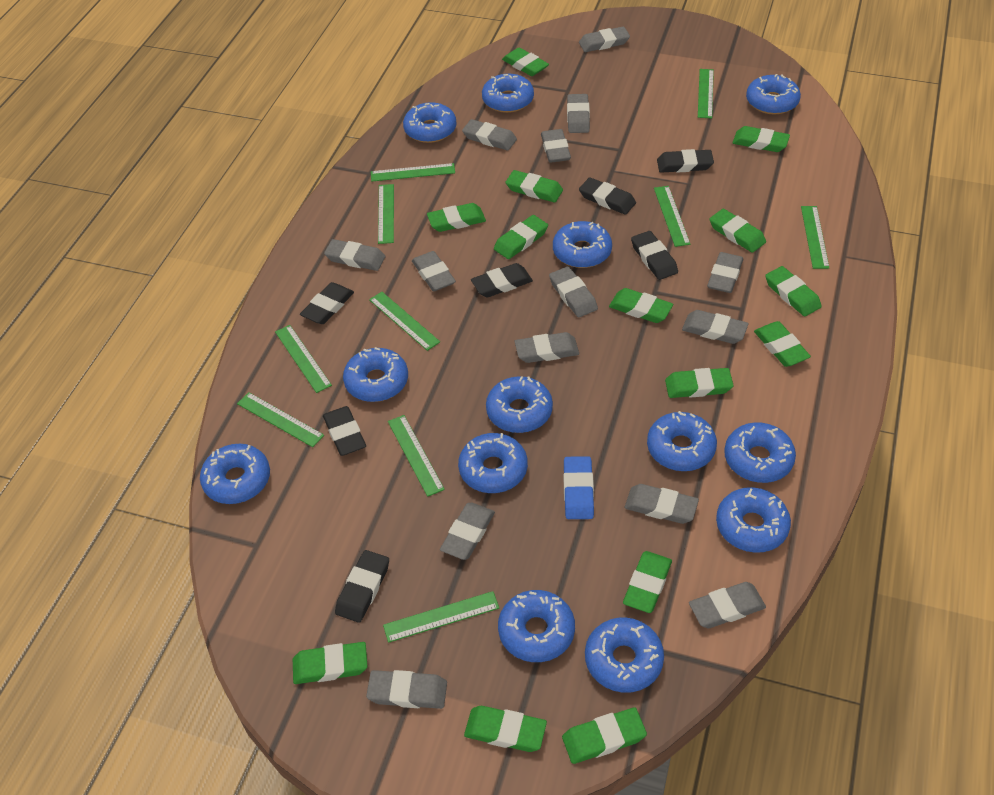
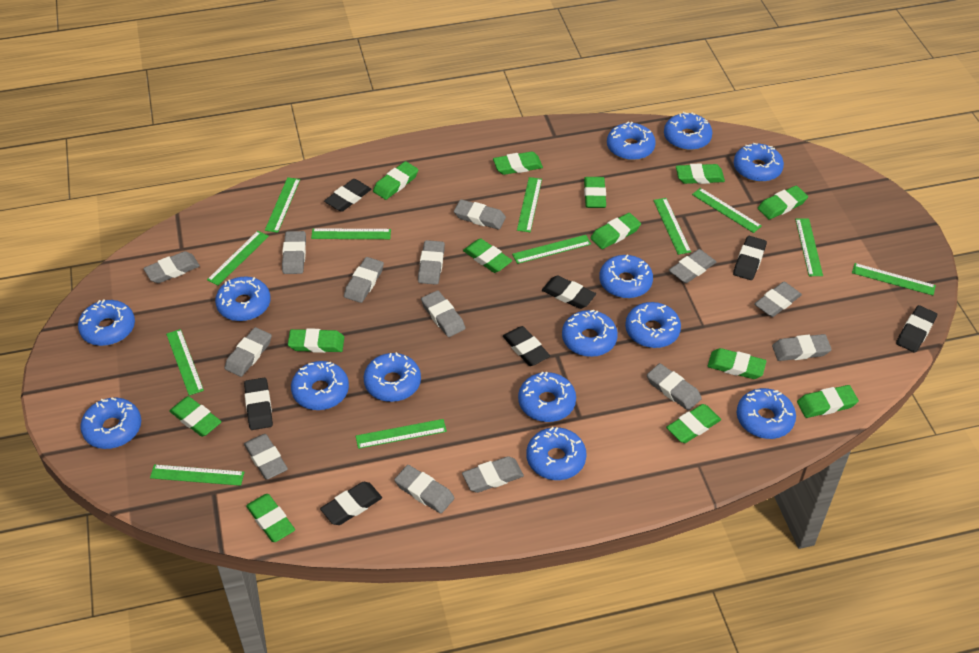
blue donut: 13 -> 14
blue eraser: 1 -> 0
green eraser: 14 -> 13
green ruler: 10 -> 12

